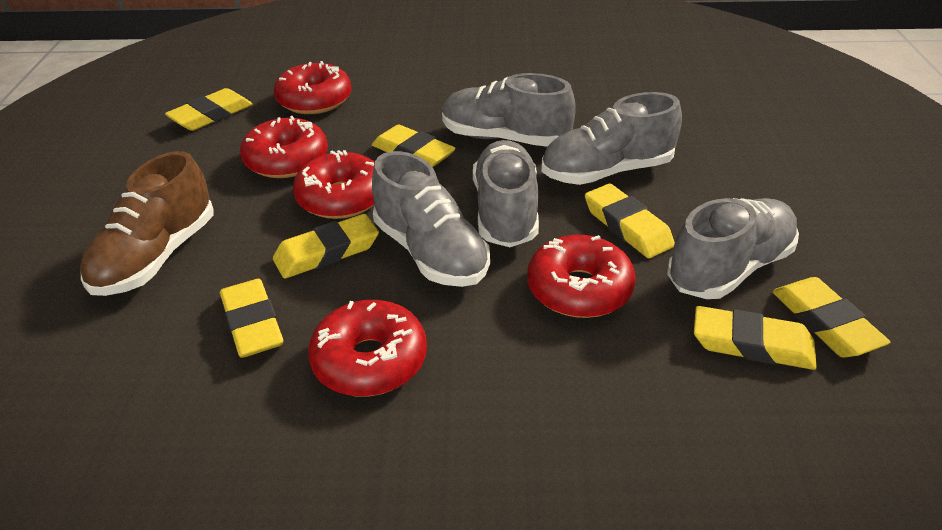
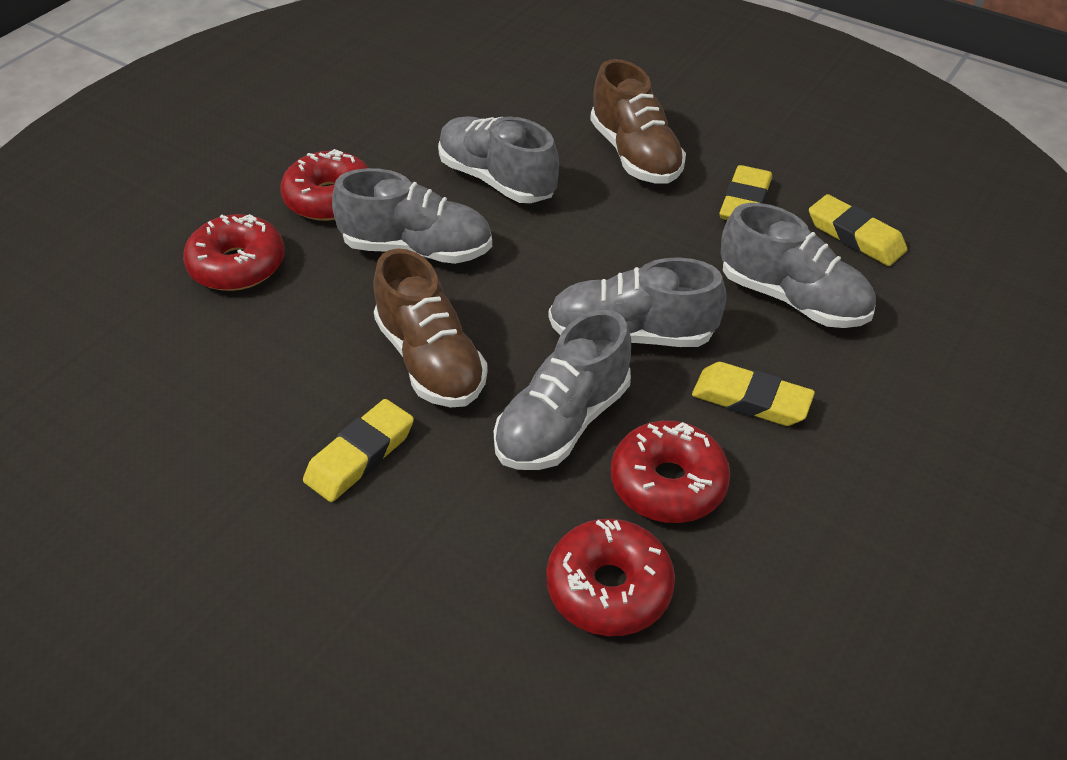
brown shoe: 1 -> 2
red donut: 5 -> 4
yellow eraser: 7 -> 4

